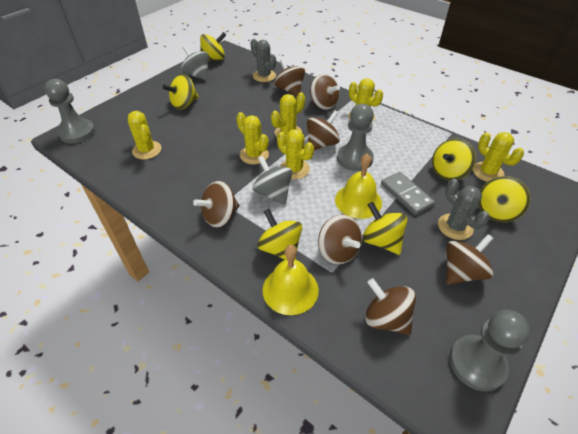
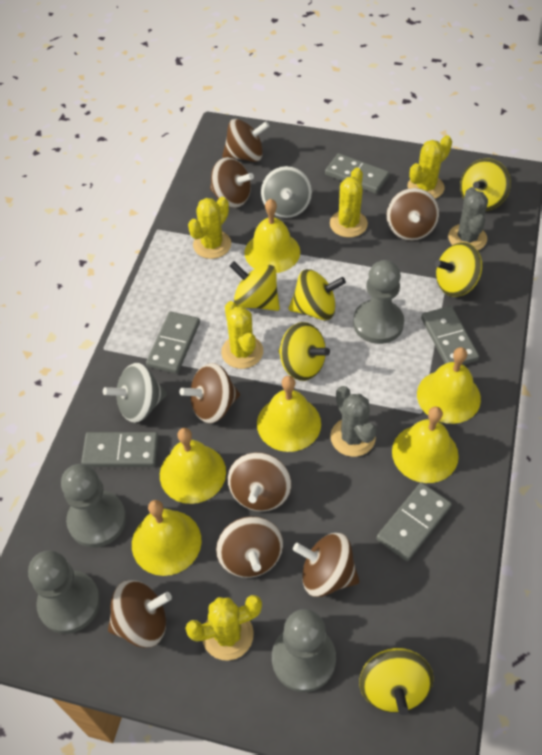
brown spinning top: 7 -> 8
grey domino: 1 -> 5
grey pawn: 3 -> 4
yellow bell: 2 -> 6
yellow cactus: 6 -> 5

